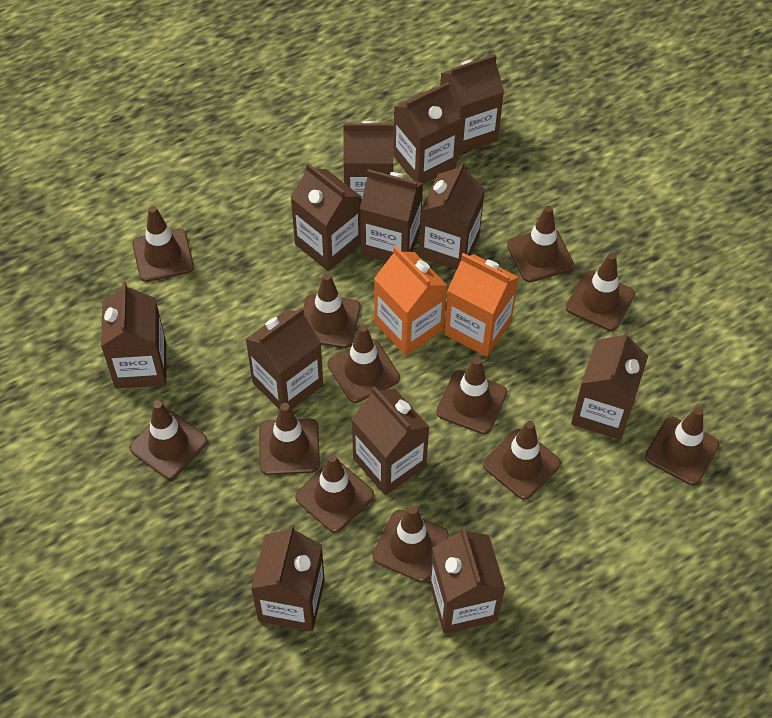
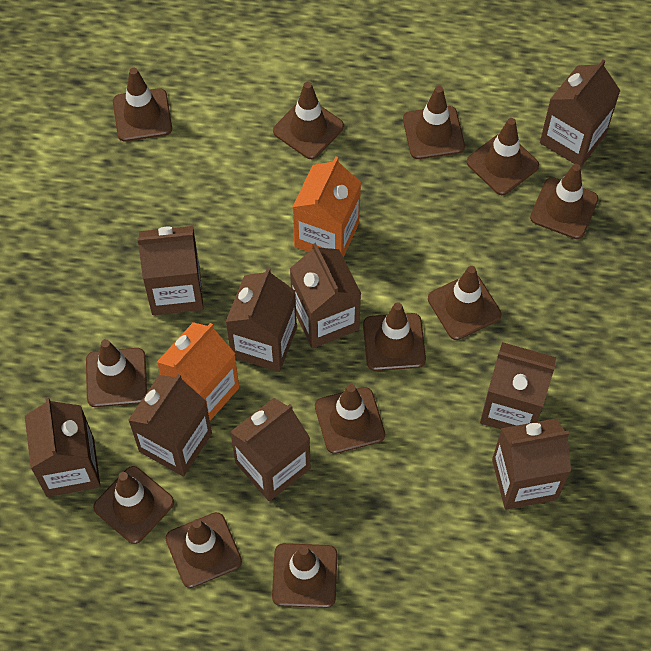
brown carton: 12 -> 9

